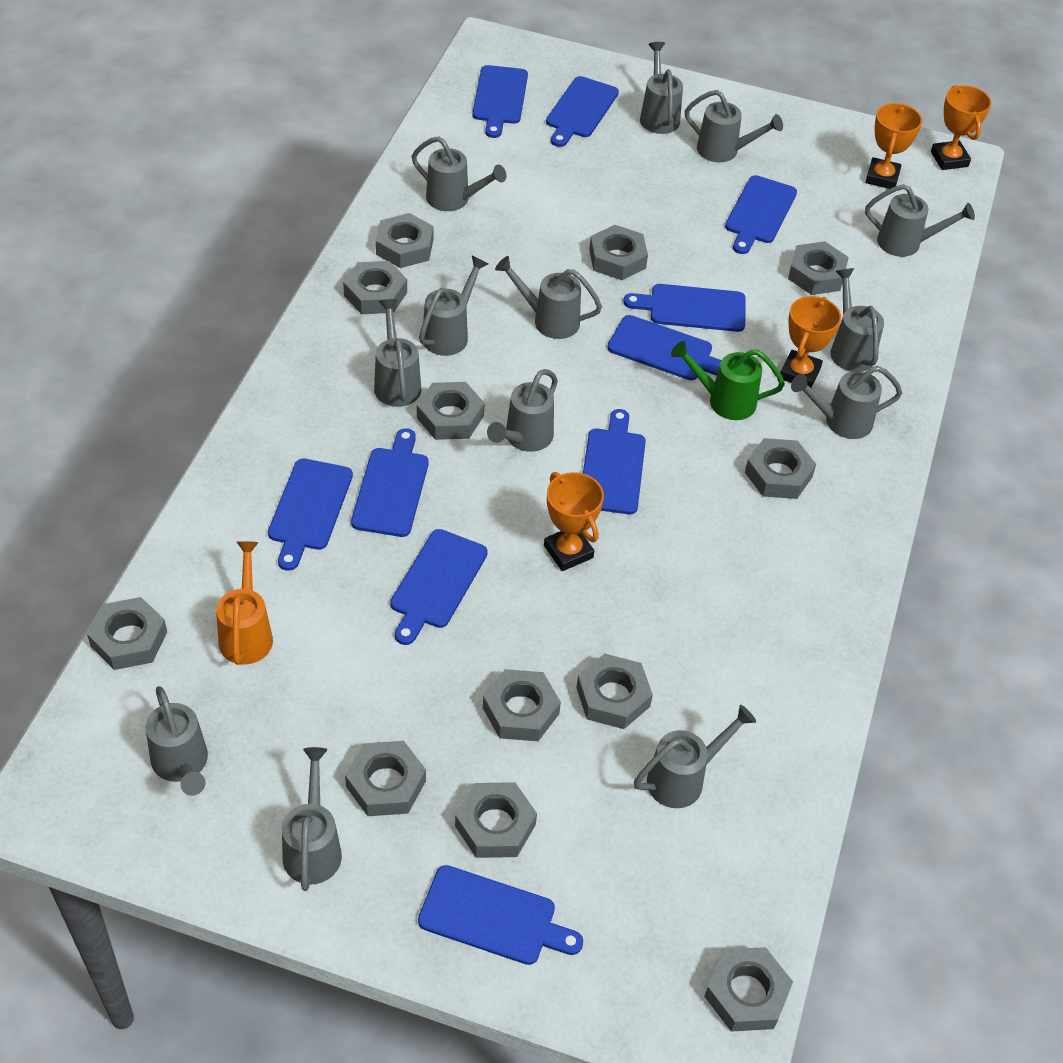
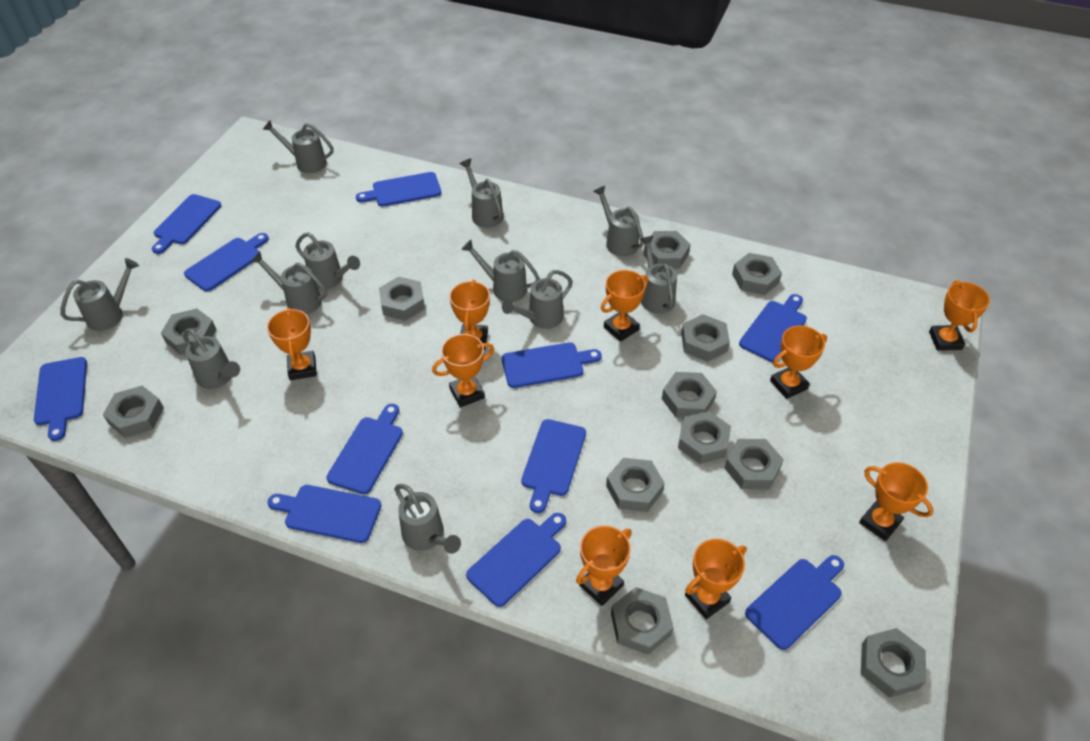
blue cutting board: 10 -> 11
green watering can: 1 -> 0
grey watering can: 13 -> 11
orange trophy: 4 -> 9
orange watering can: 1 -> 0

